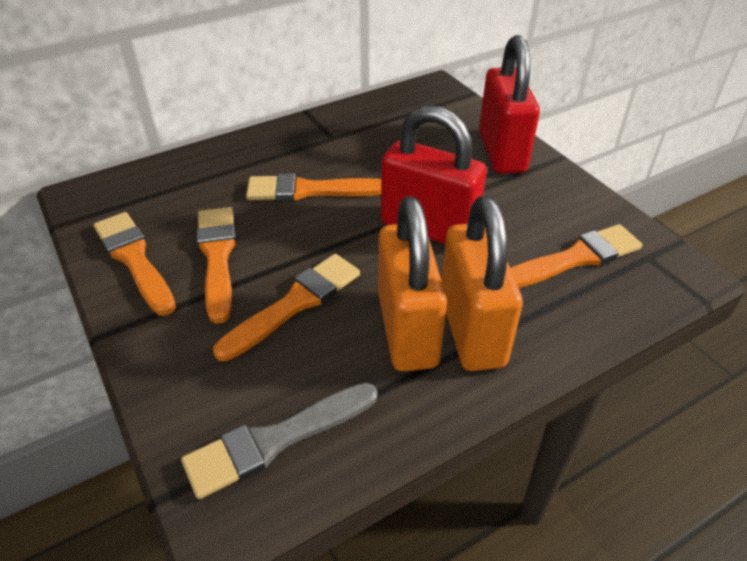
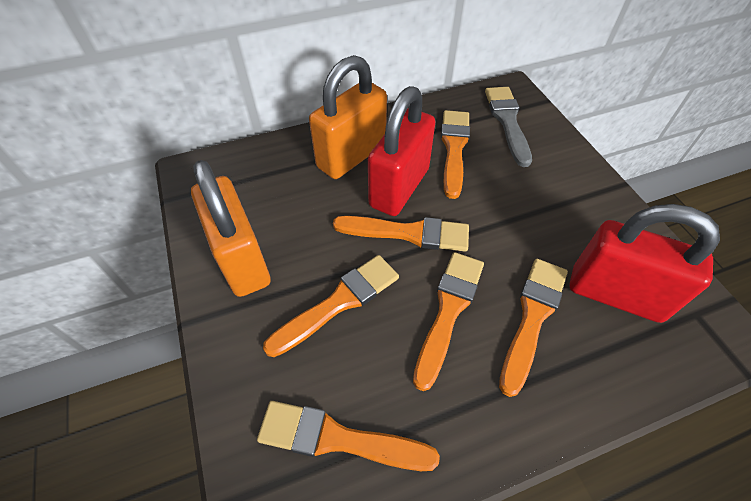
orange brush: 5 -> 6

